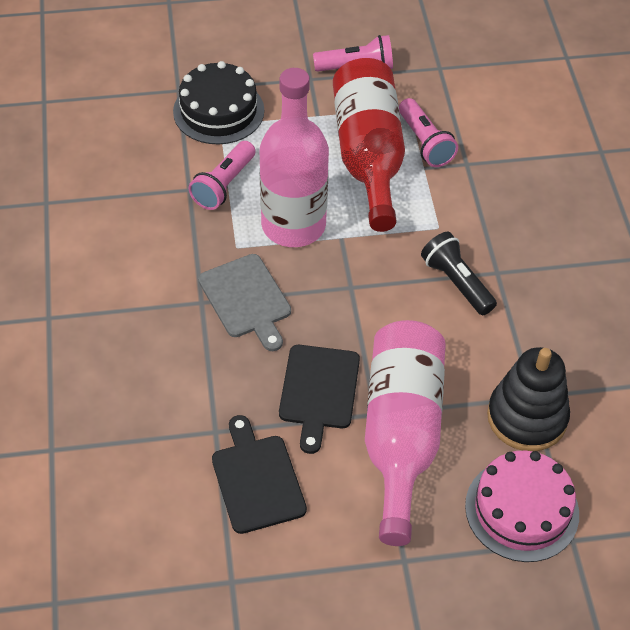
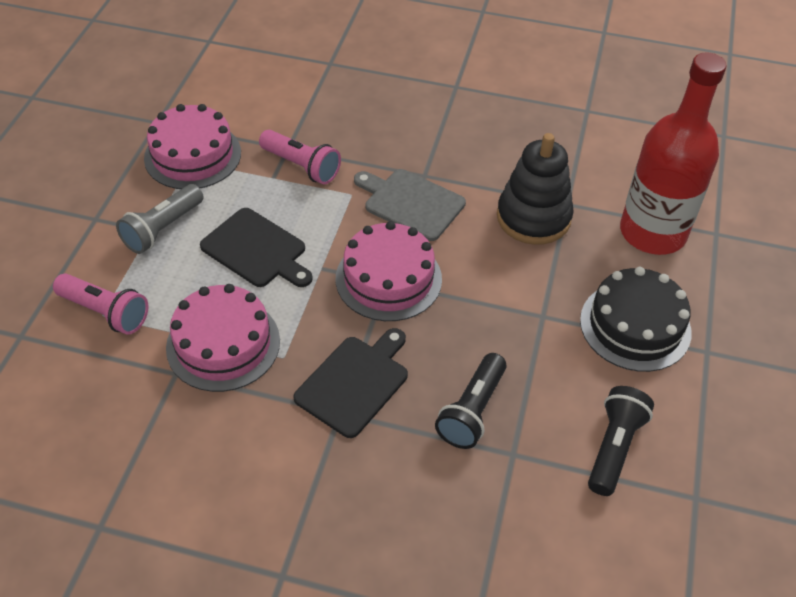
black flashlight: 1 -> 2
grey flashlight: 0 -> 1
pink bottle: 2 -> 0
pink cake: 1 -> 3
pink flashlight: 3 -> 2

